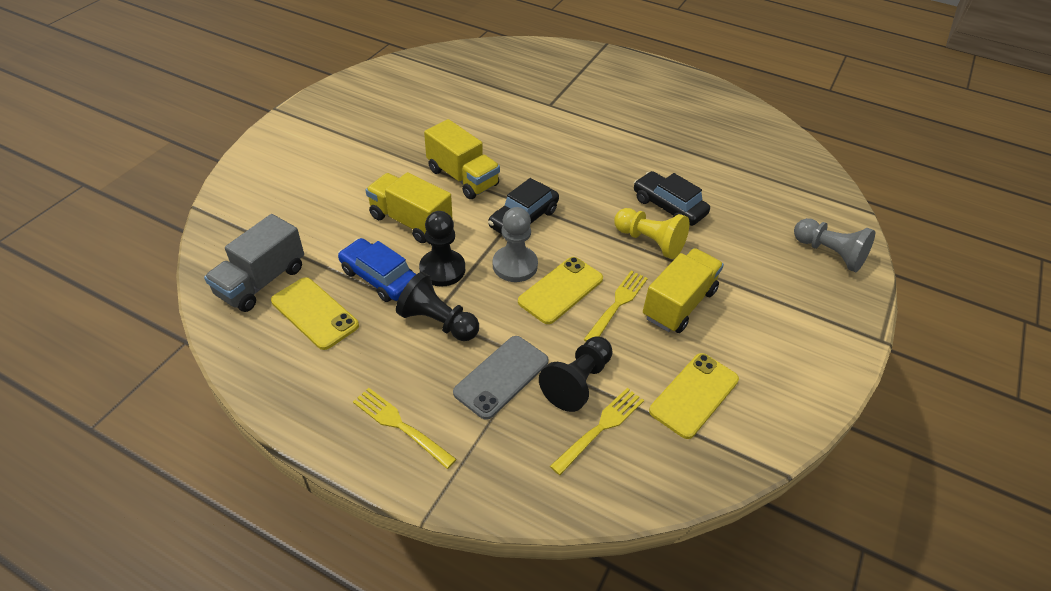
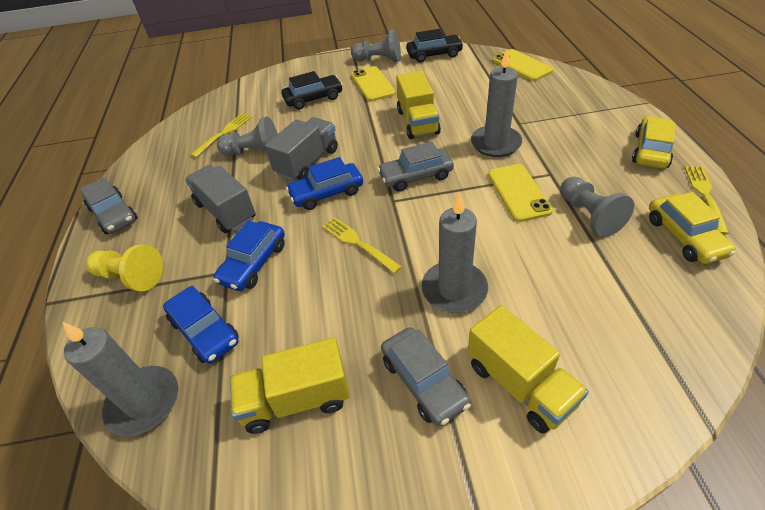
black pawn: 3 -> 0
blue car: 1 -> 3
grey candle: 0 -> 3
grey car: 0 -> 3
grey pawn: 2 -> 3
grey phone: 1 -> 0
grey truck: 1 -> 2
yellow car: 0 -> 2

